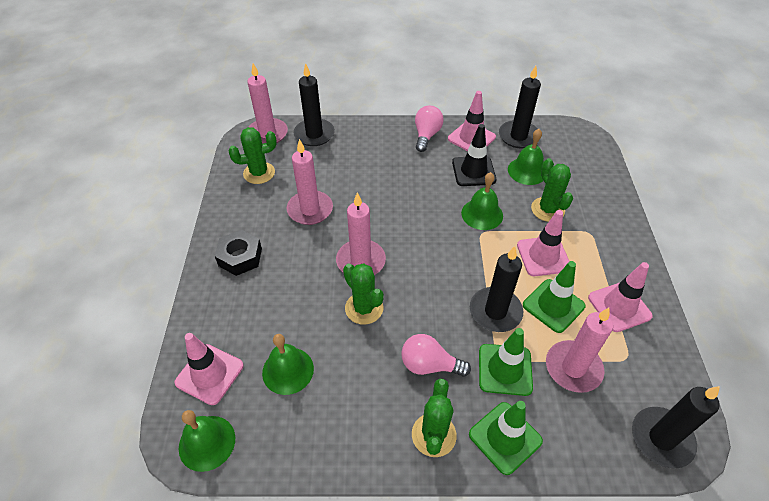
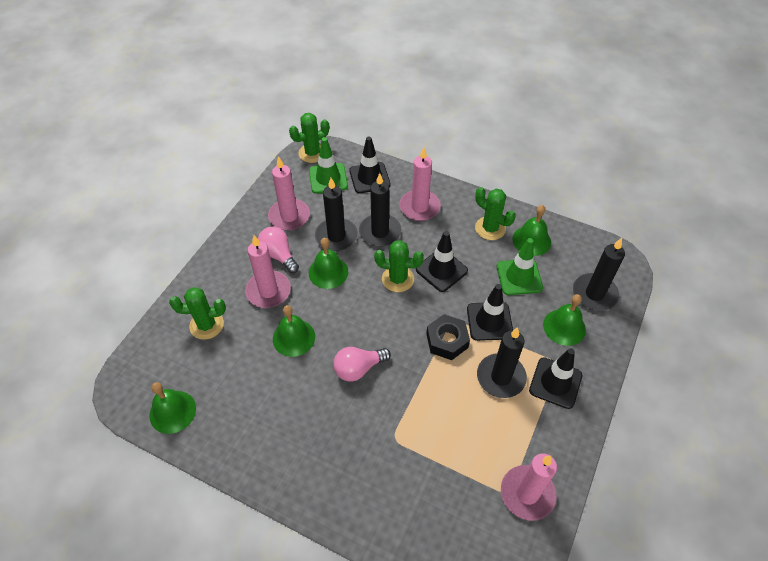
black traffic cone: 1 -> 4
green bell: 4 -> 5
green traffic cone: 3 -> 2
pink traffic cone: 4 -> 0

